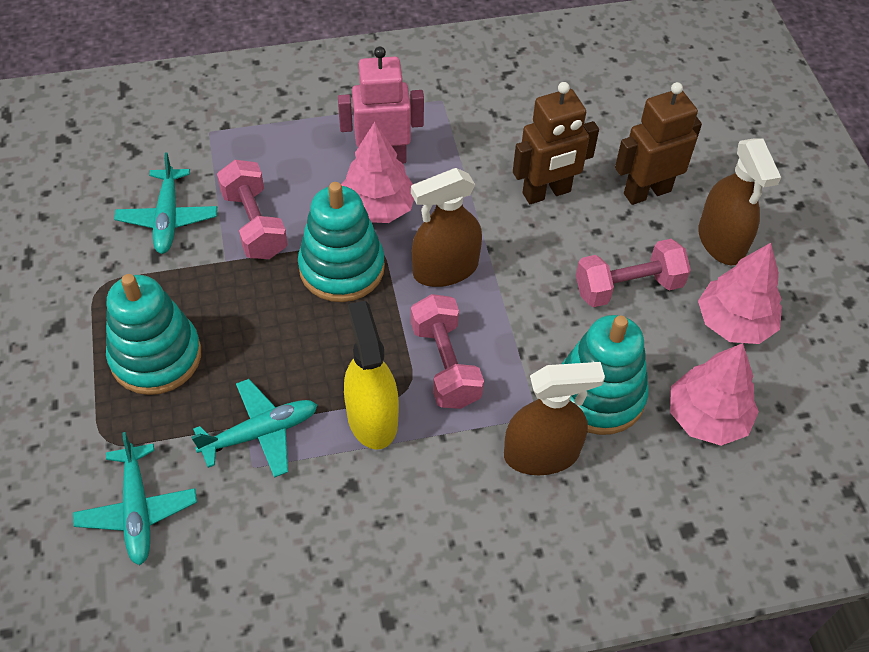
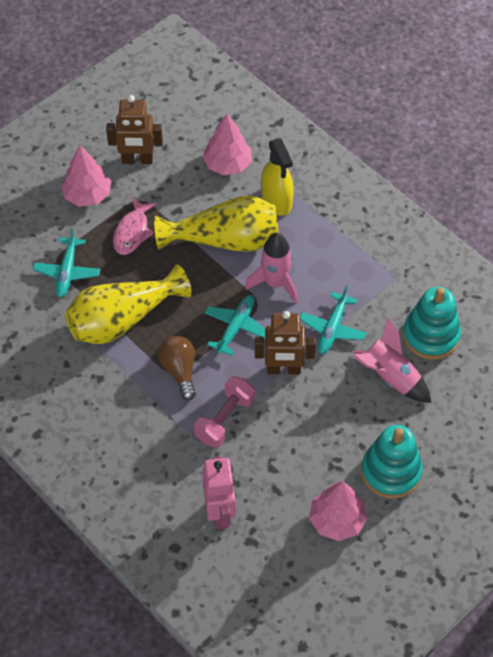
brown light bulb: 0 -> 1
brown spray bottle: 3 -> 0
pink dumbbell: 3 -> 1
pink fish: 0 -> 1
pink rocket: 0 -> 2
turquoise stacking toy: 3 -> 2
yellow vase: 0 -> 2

